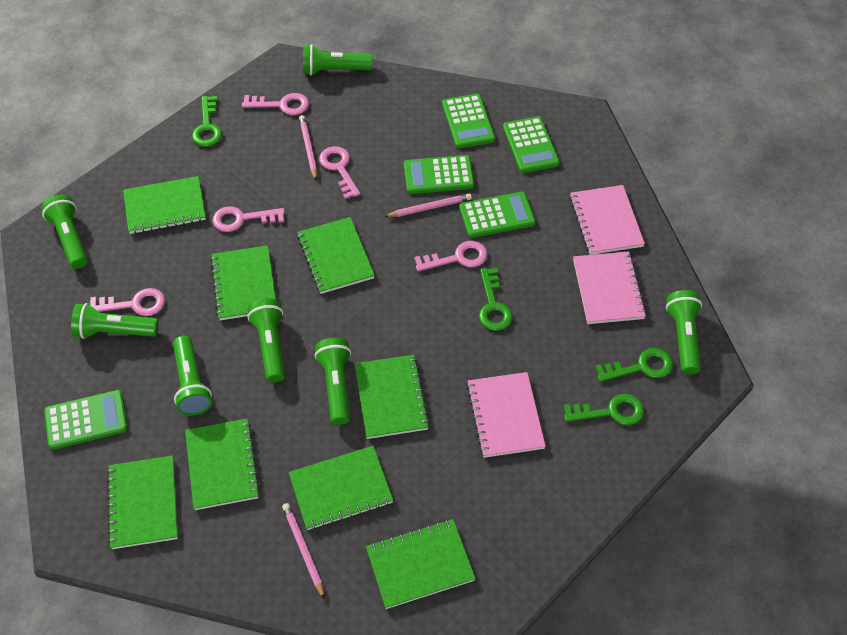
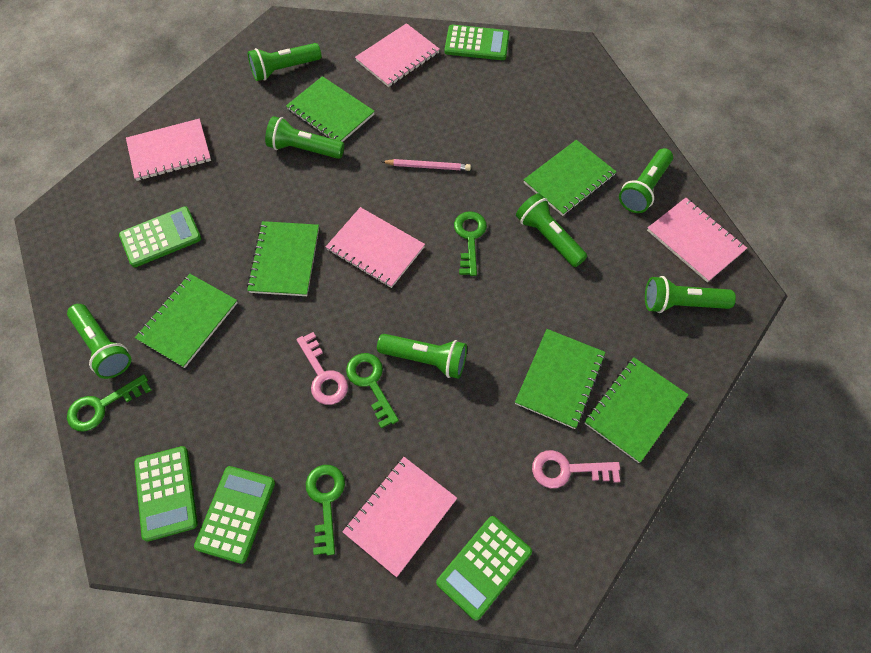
green notebook: 8 -> 6
pink key: 5 -> 2
pink notebook: 3 -> 5
pink pencil: 3 -> 1

